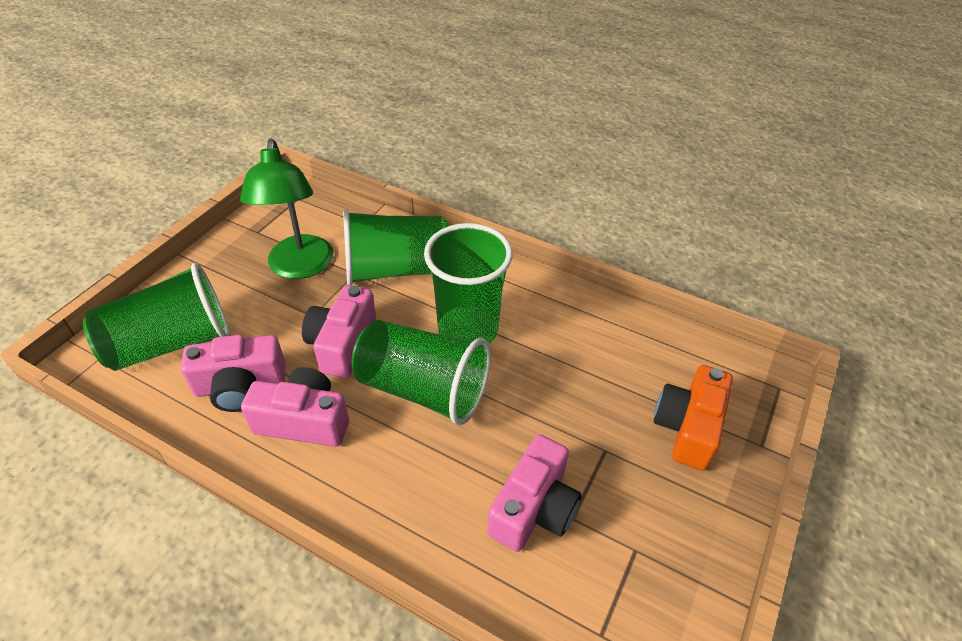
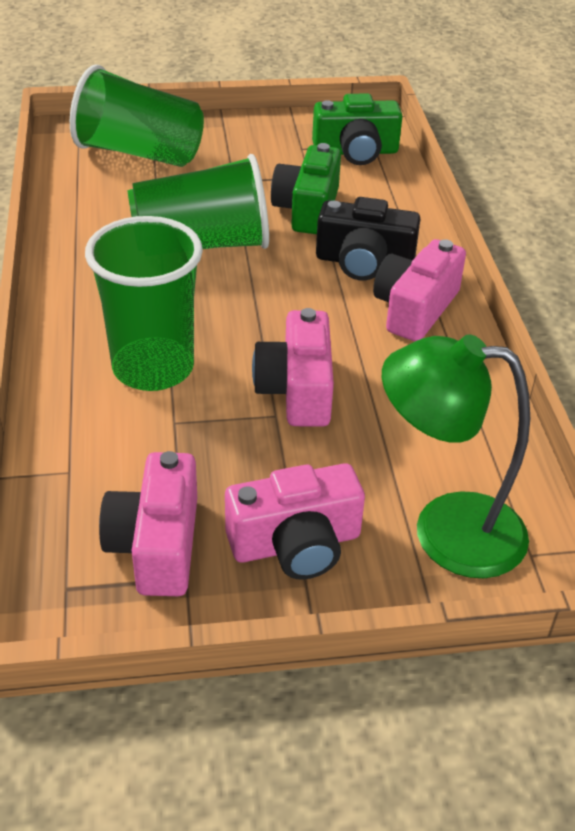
black camera: 0 -> 1
green camera: 0 -> 2
green cup: 4 -> 3
orange camera: 1 -> 0

